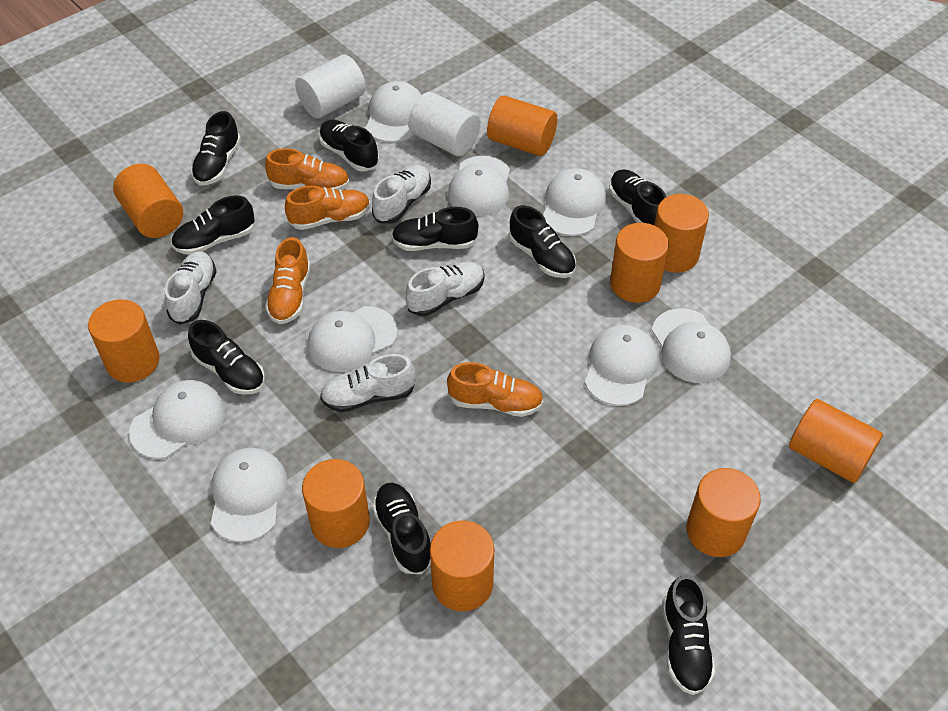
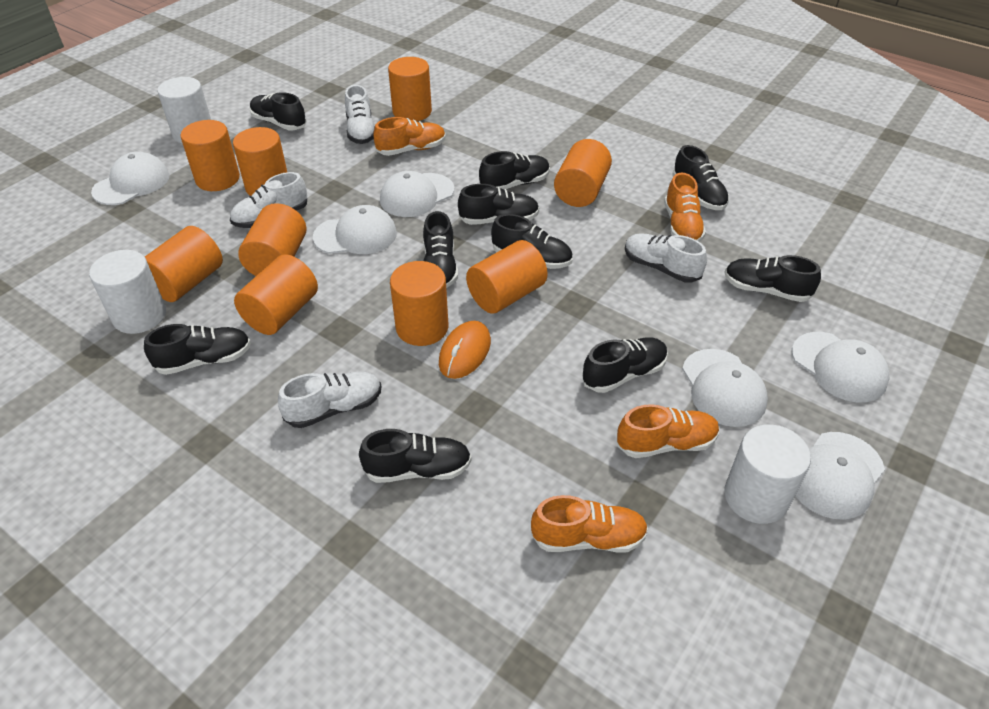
black shoe: 9 -> 10
orange mouse: 0 -> 1
white cap: 8 -> 6
white cylinder: 2 -> 3

